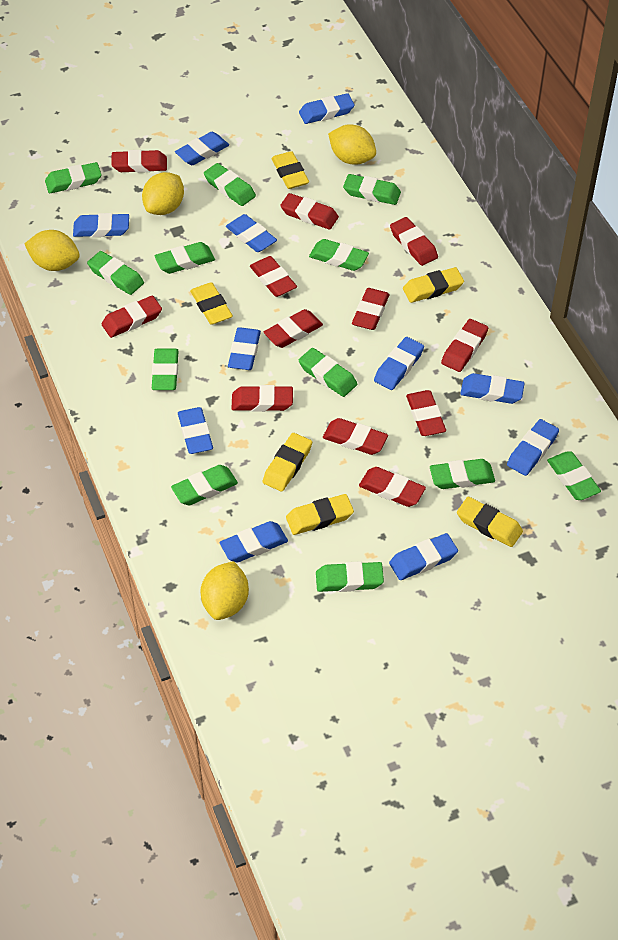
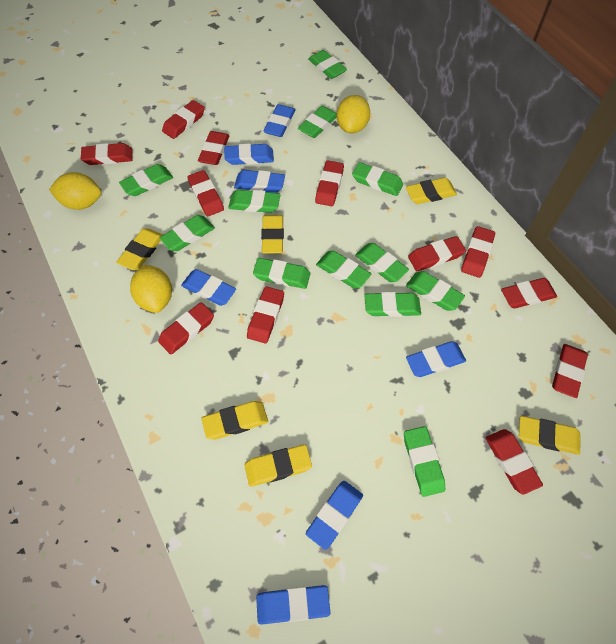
blue eraser: 11 -> 7
yellow lemon: 4 -> 3

